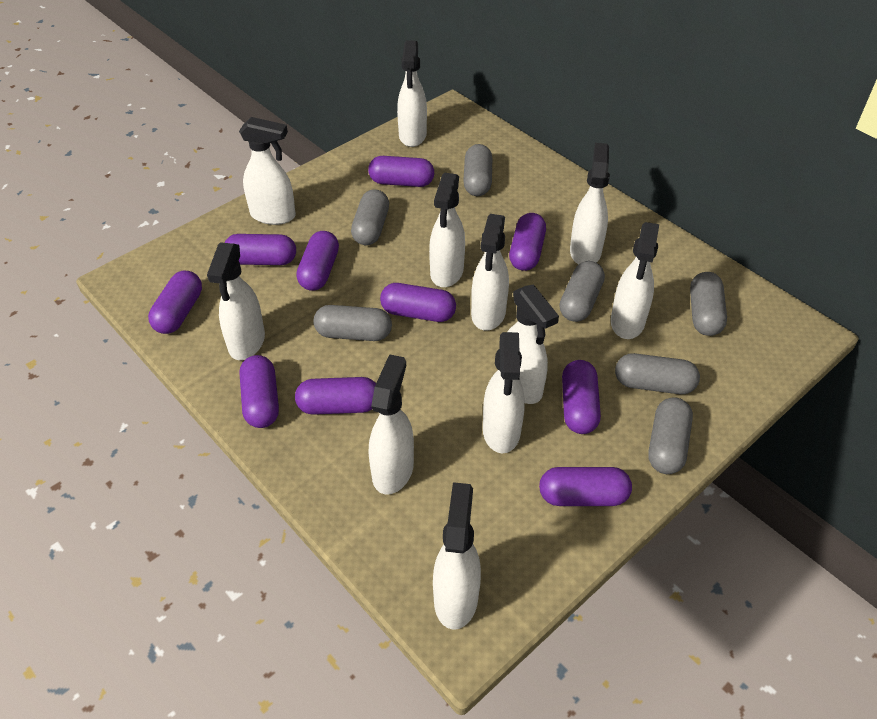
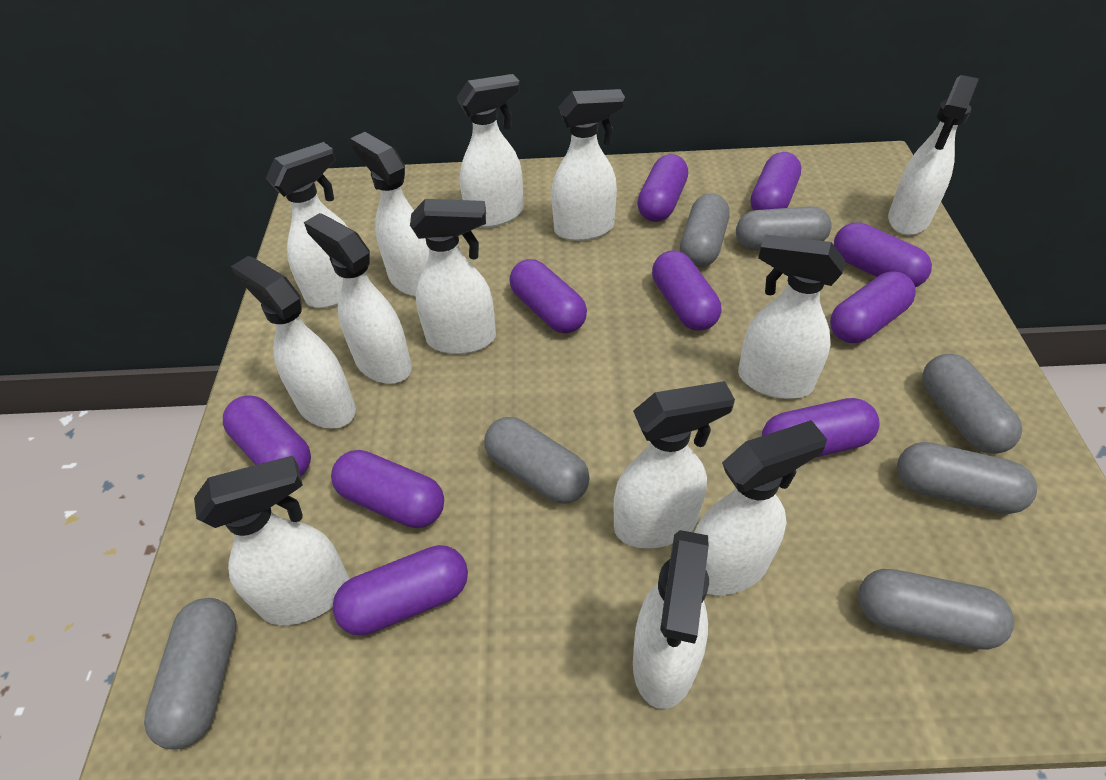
white spray bottle: 11 -> 13

